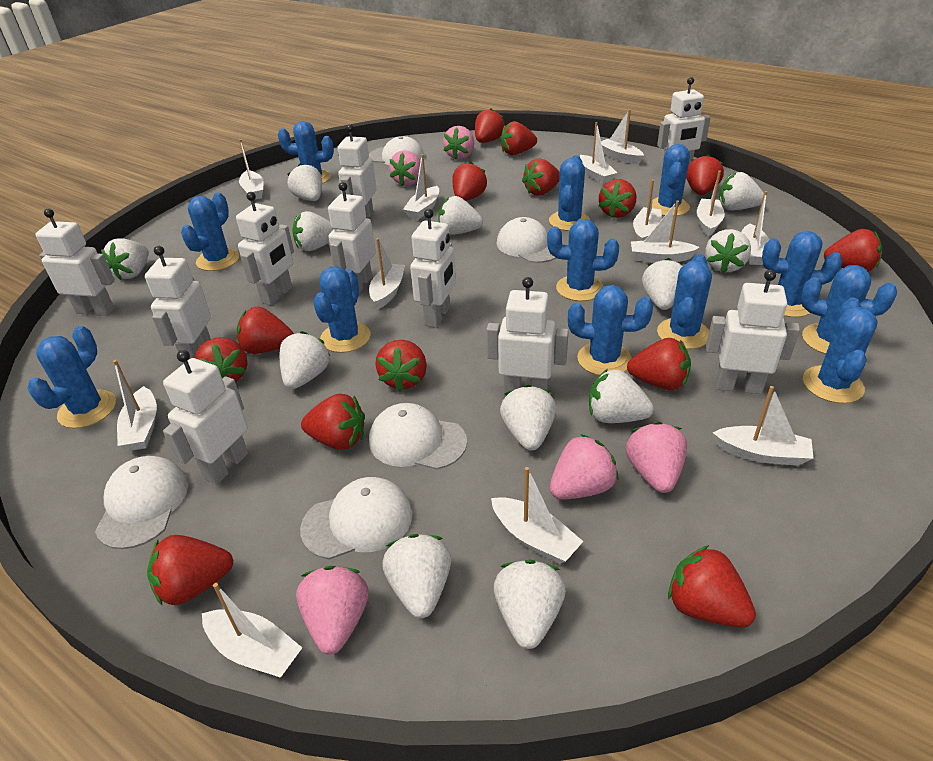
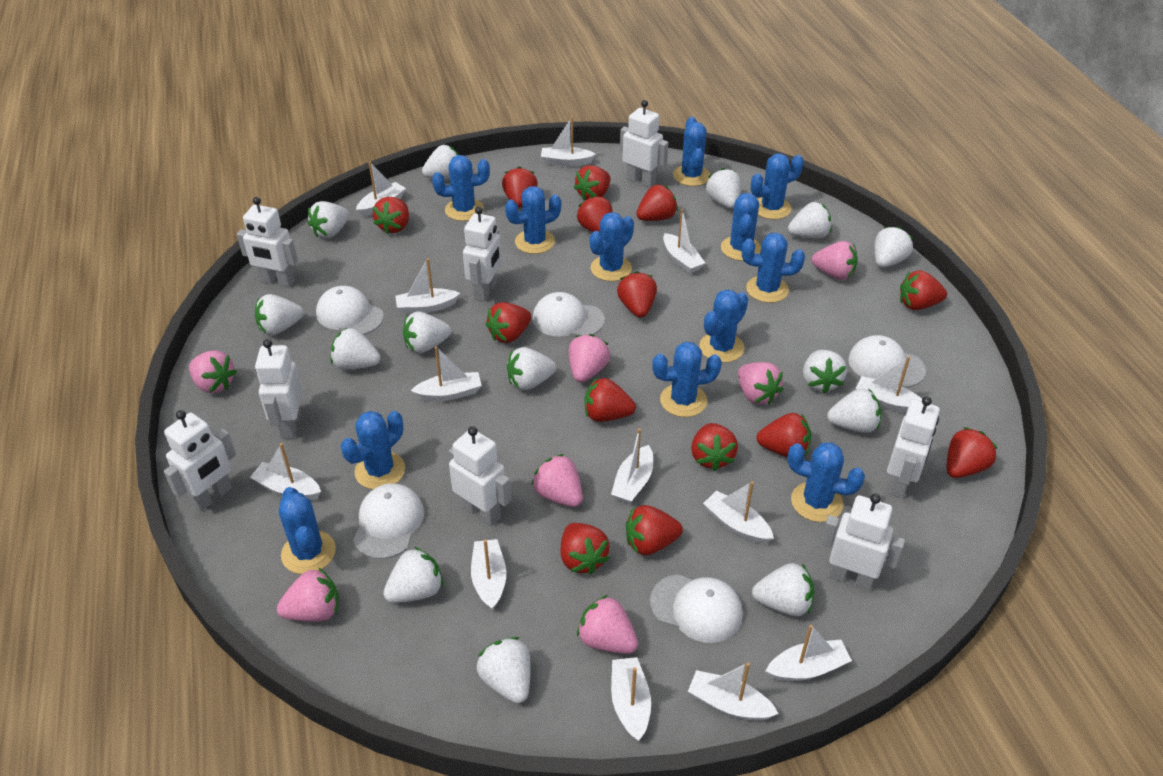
pink strawberry: 5 -> 7
white robot: 10 -> 8
white strawberry: 12 -> 14

